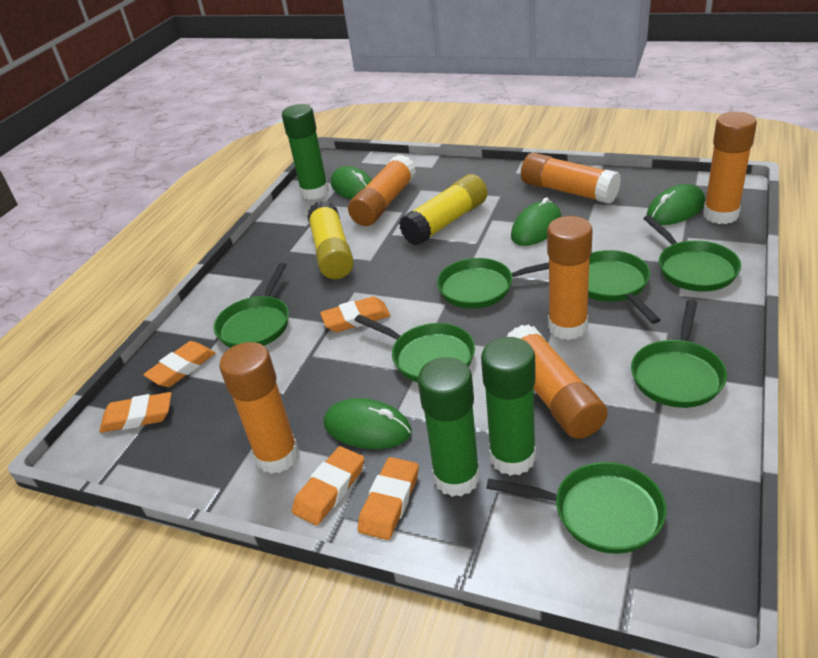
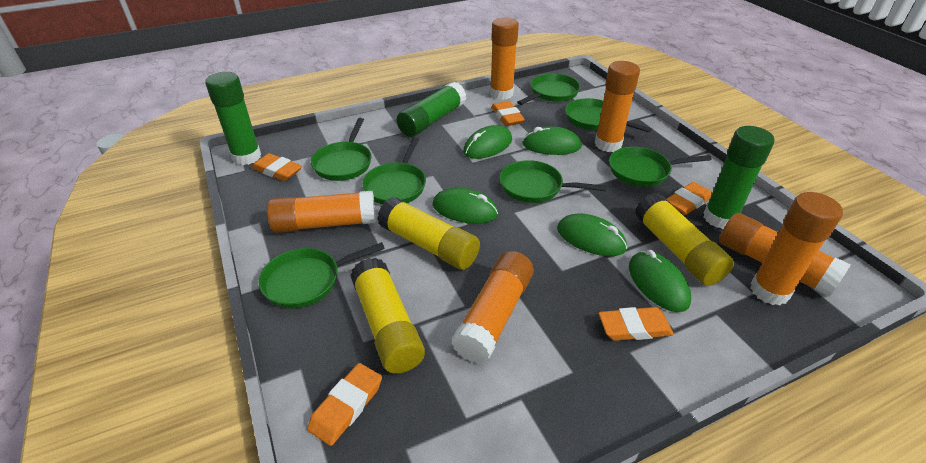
green mouse: 4 -> 5
yellow glue stick: 2 -> 3

